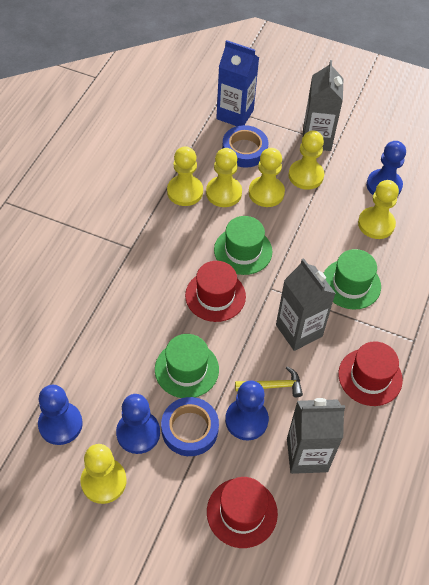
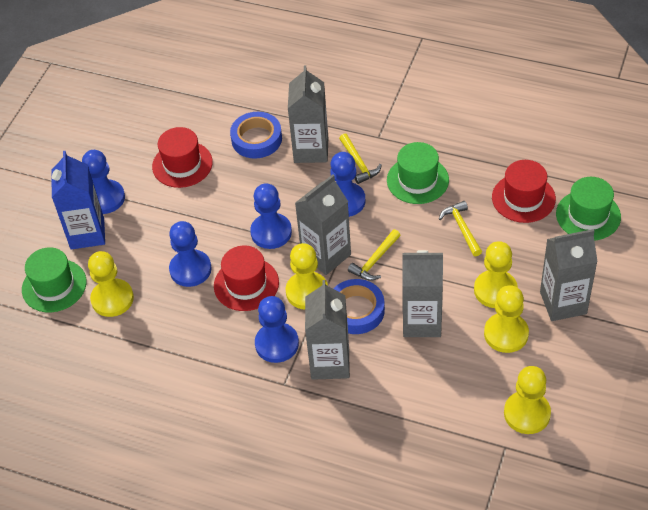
blue pawn: 4 -> 5
grey carton: 3 -> 5
yellow hammer: 1 -> 3
yellow pawn: 6 -> 5

